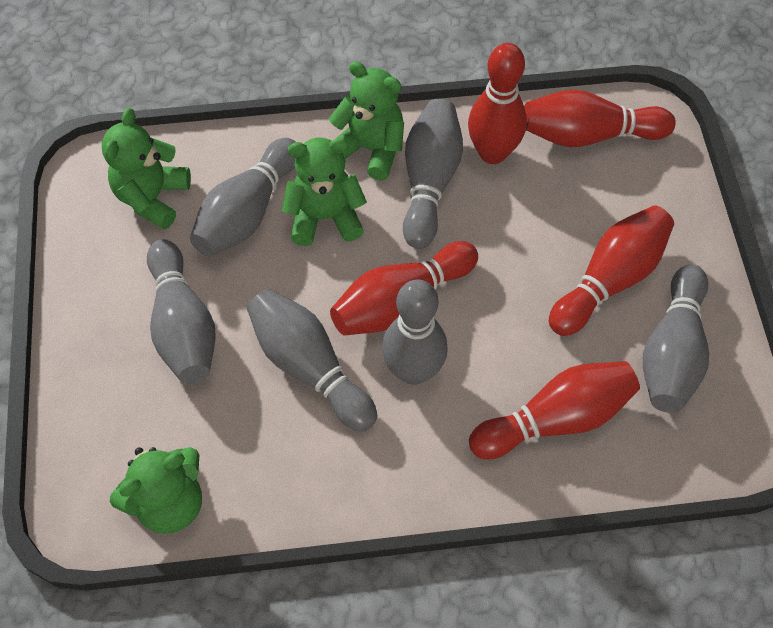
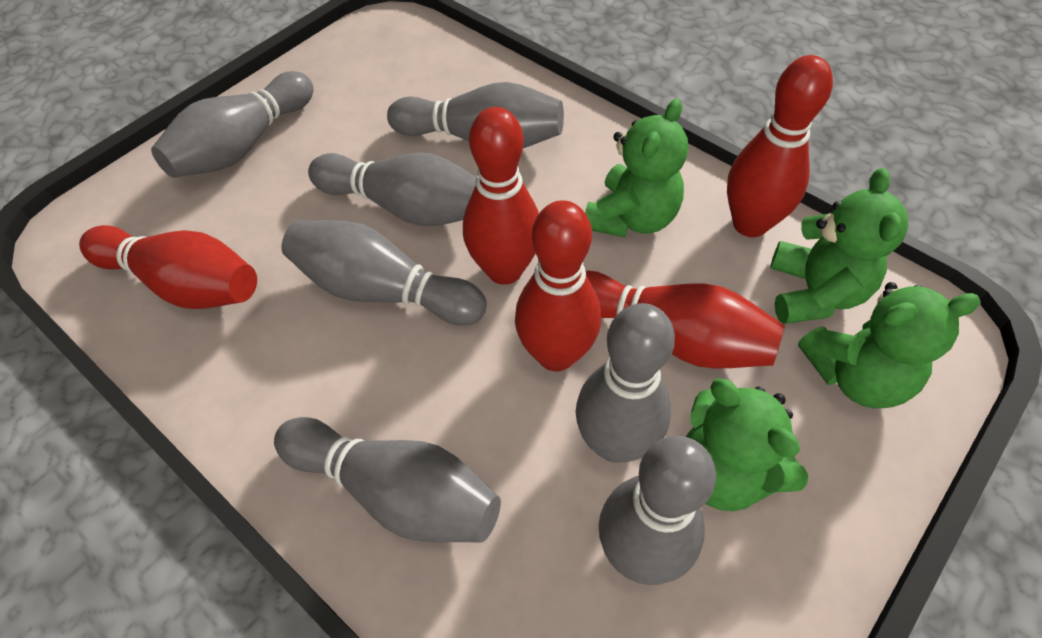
grey bowling pin: 6 -> 7

